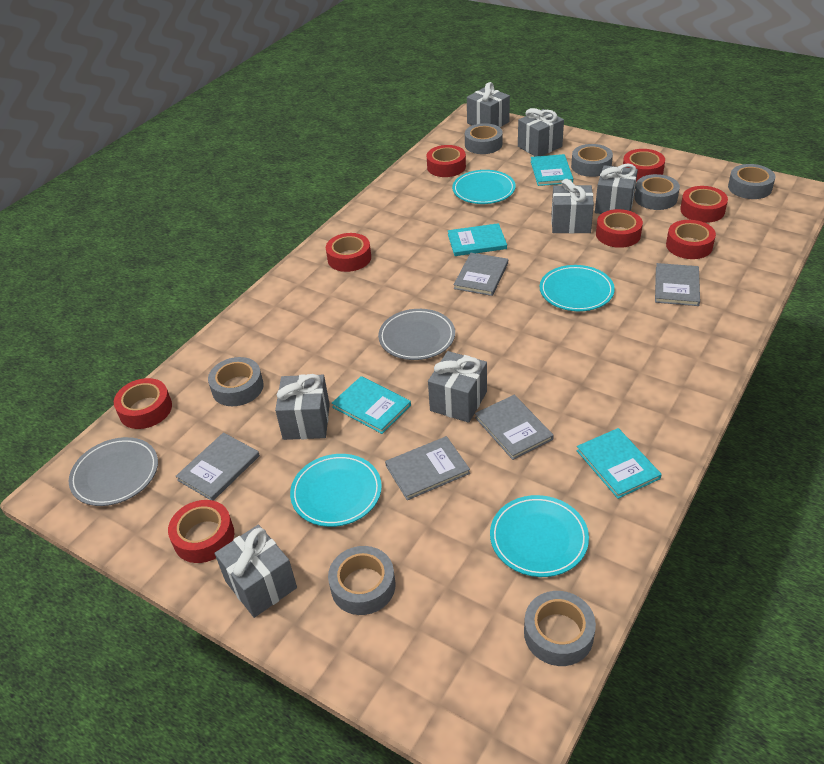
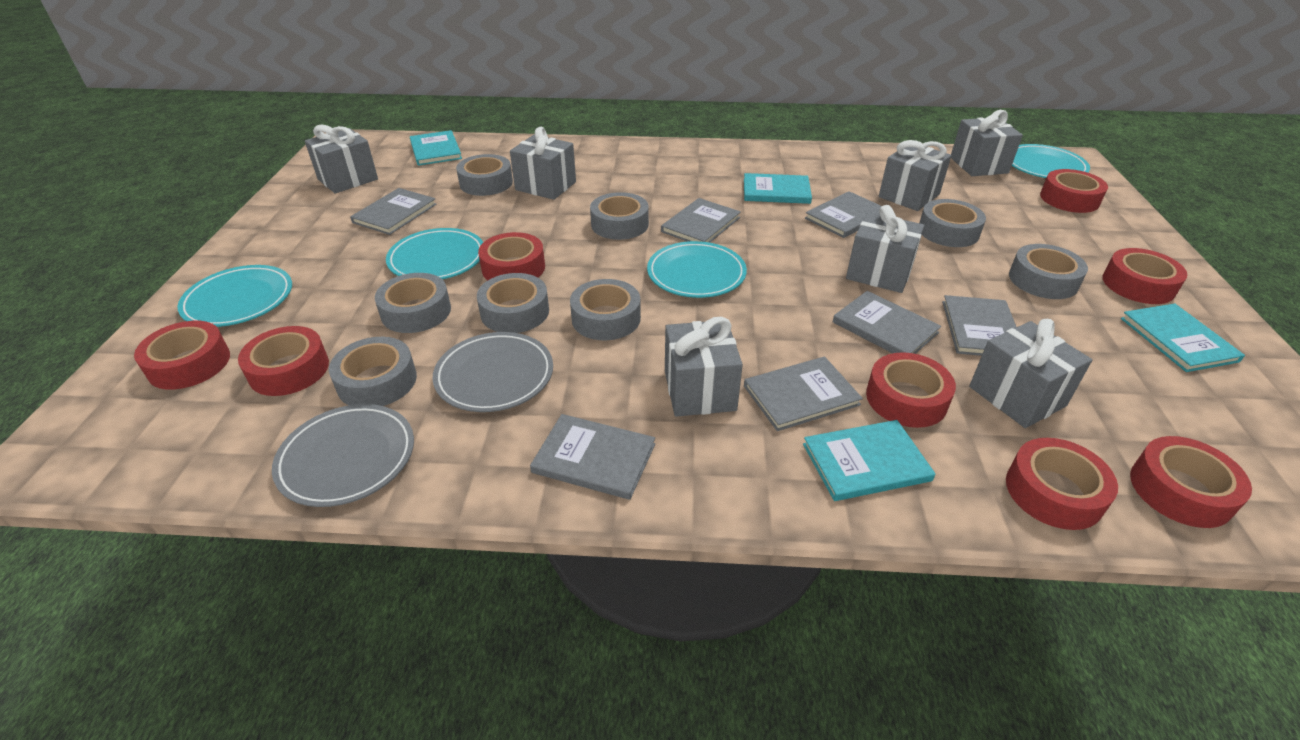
grey book: 5 -> 7
grey tape: 7 -> 8

